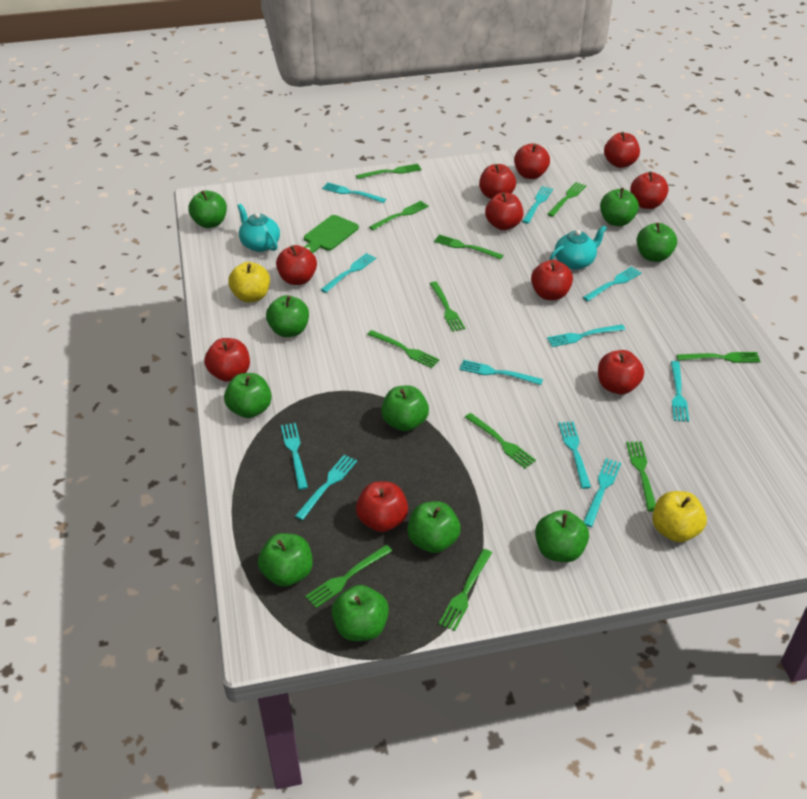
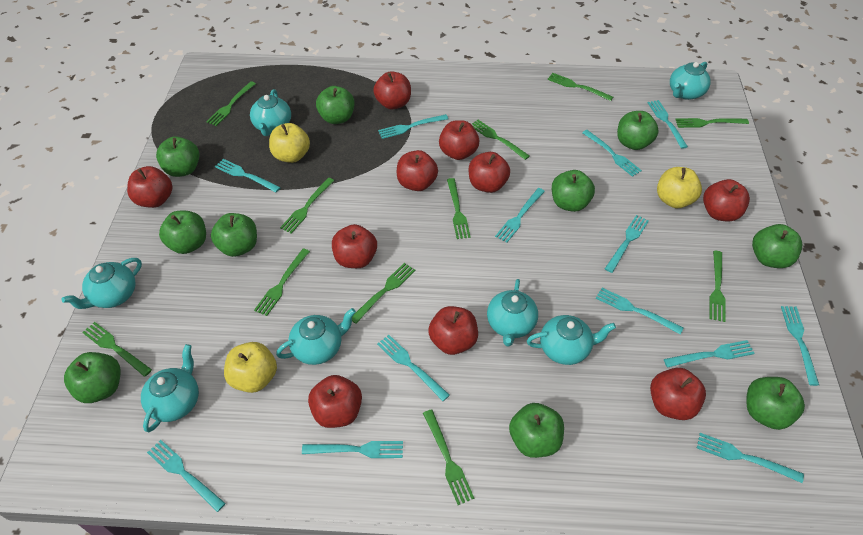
green cutting board: 1 -> 0
turquoise fork: 11 -> 13
turquoise teapot: 2 -> 7
yellow apple: 2 -> 3

